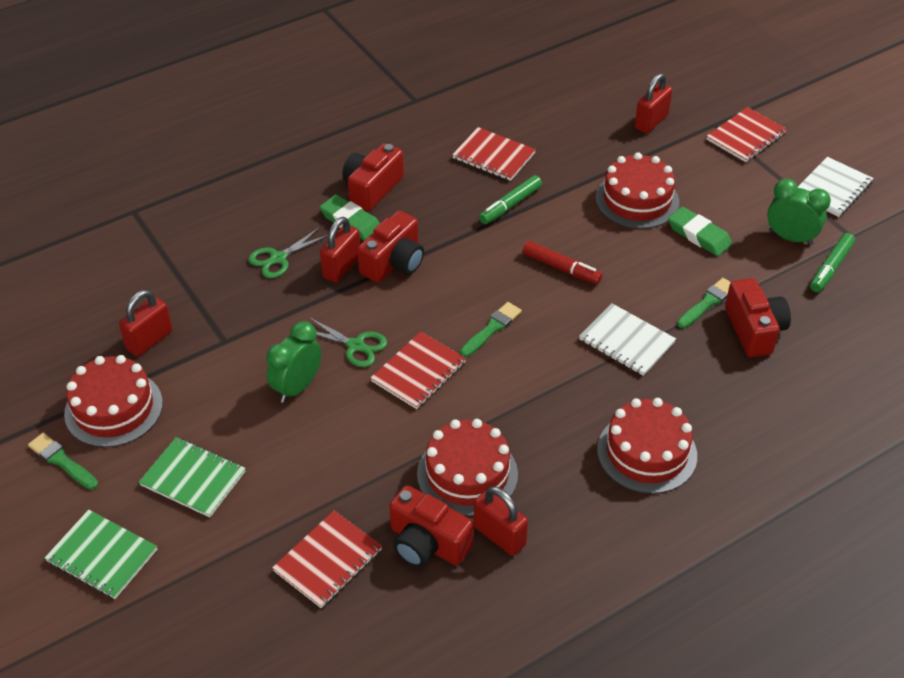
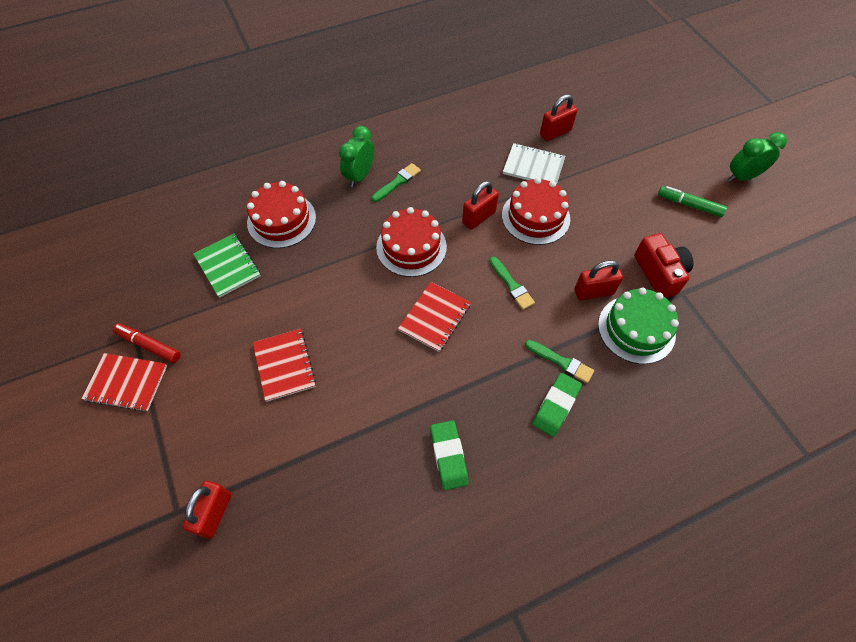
green cake: 0 -> 1
green marker: 2 -> 1
green notebook: 2 -> 1
green scissors: 2 -> 0
red cake: 4 -> 3
red camera: 4 -> 1
red notebook: 4 -> 3
white notebook: 2 -> 1

